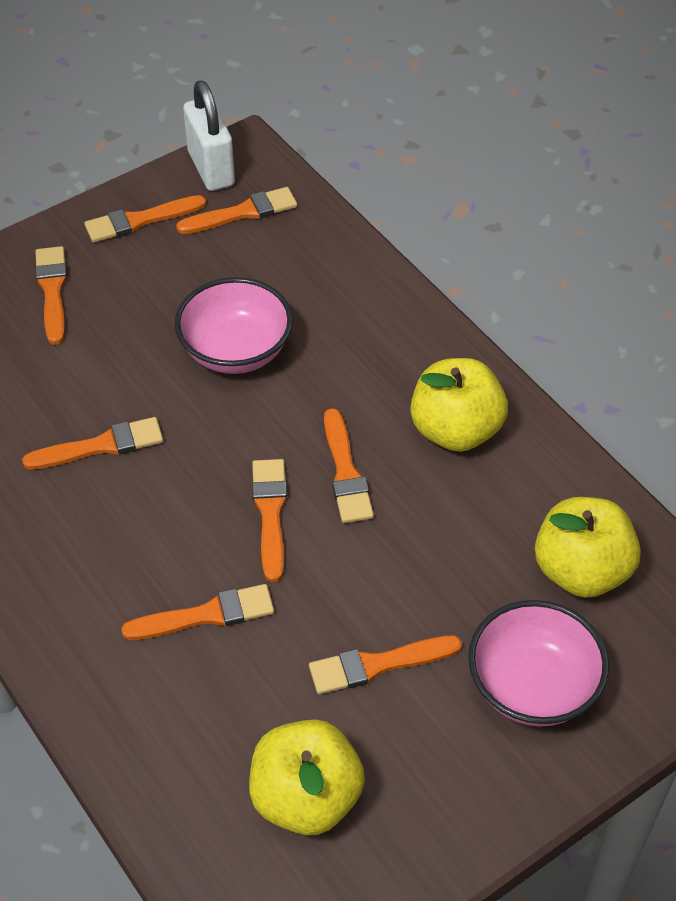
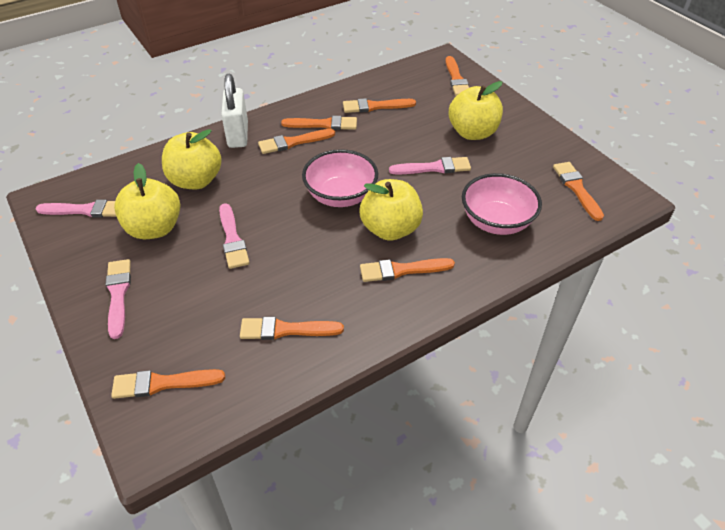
pink brush: 0 -> 4
yellow apple: 3 -> 4

